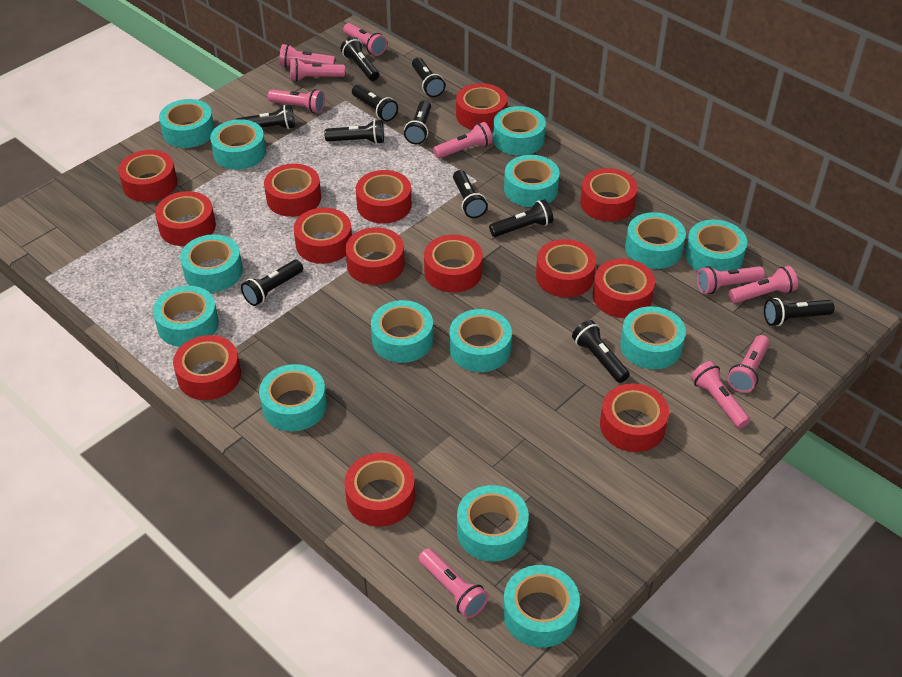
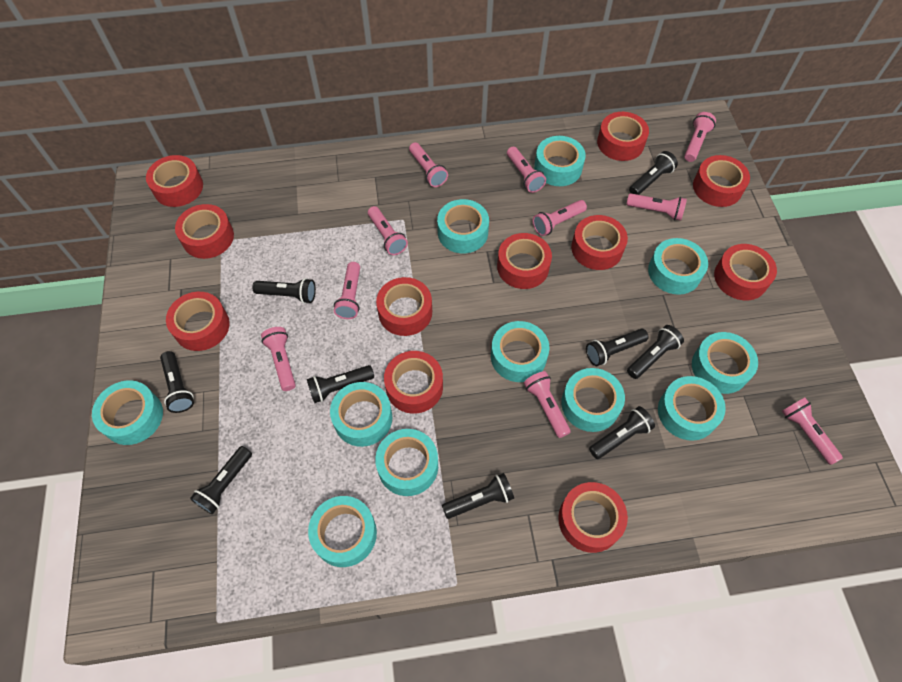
black flashlight: 11 -> 9
red tape: 14 -> 11
turquoise tape: 14 -> 11

